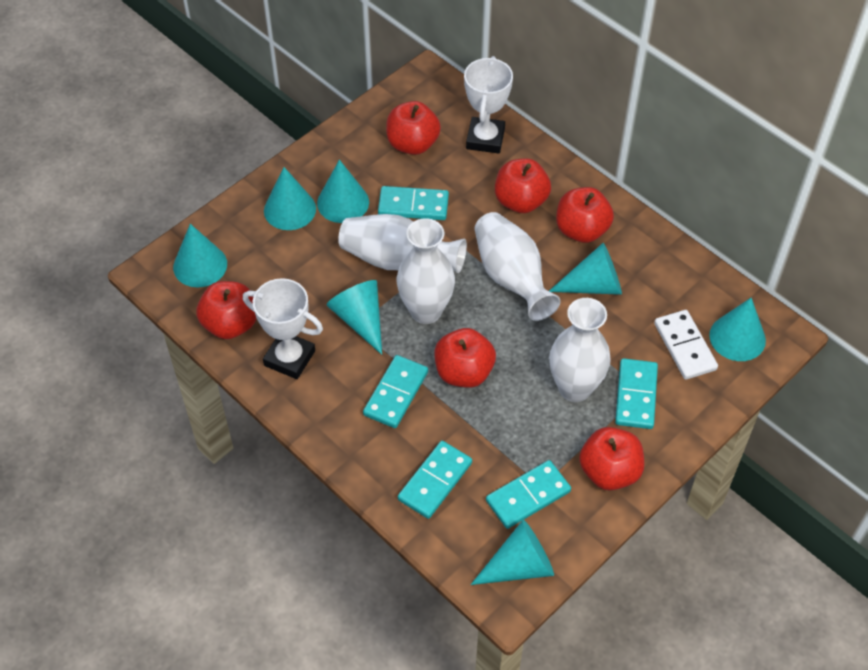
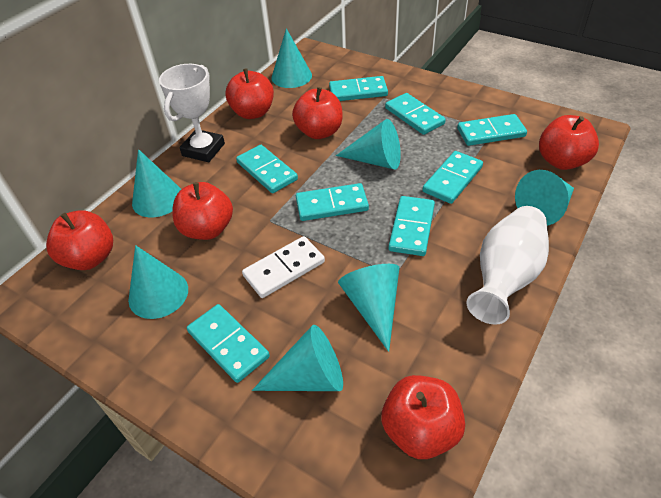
turquoise domino: 5 -> 8
white trophy: 2 -> 1
white vase: 4 -> 1

